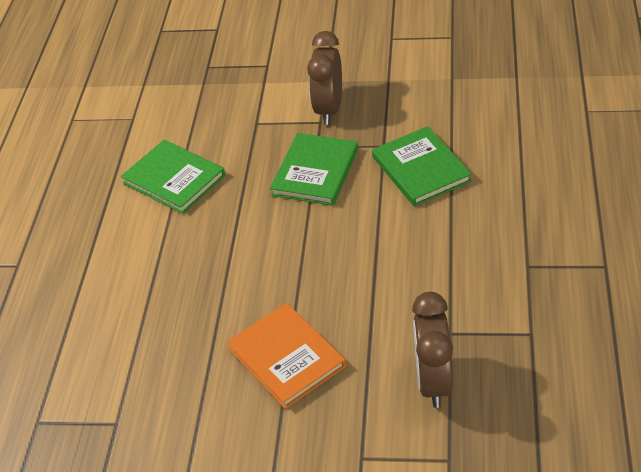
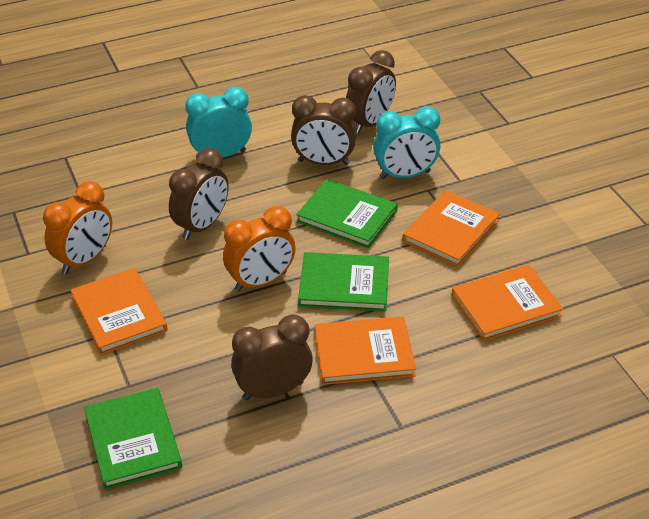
brown clock: 2 -> 4
orange book: 1 -> 4
orange clock: 0 -> 2
turquoise clock: 0 -> 2

